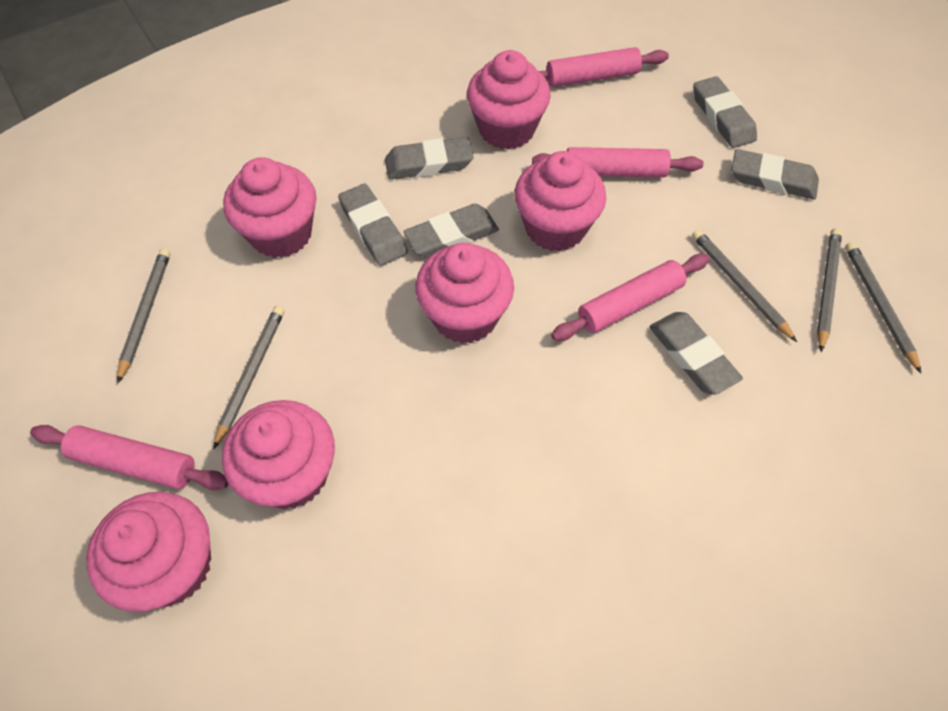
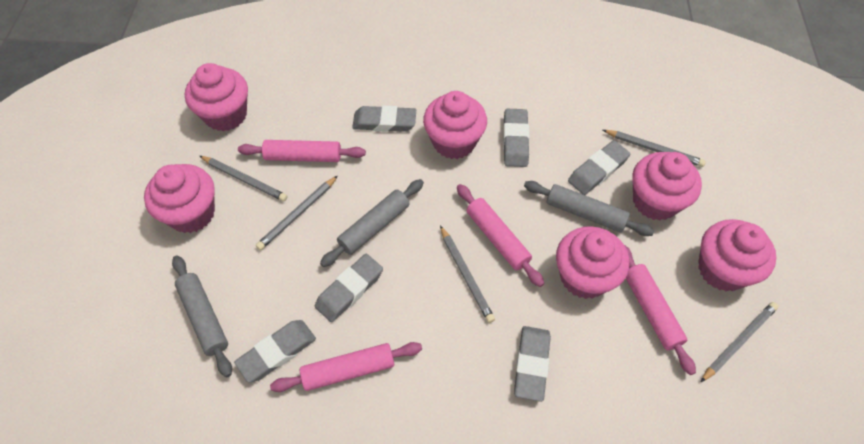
grey rolling pin: 0 -> 3

